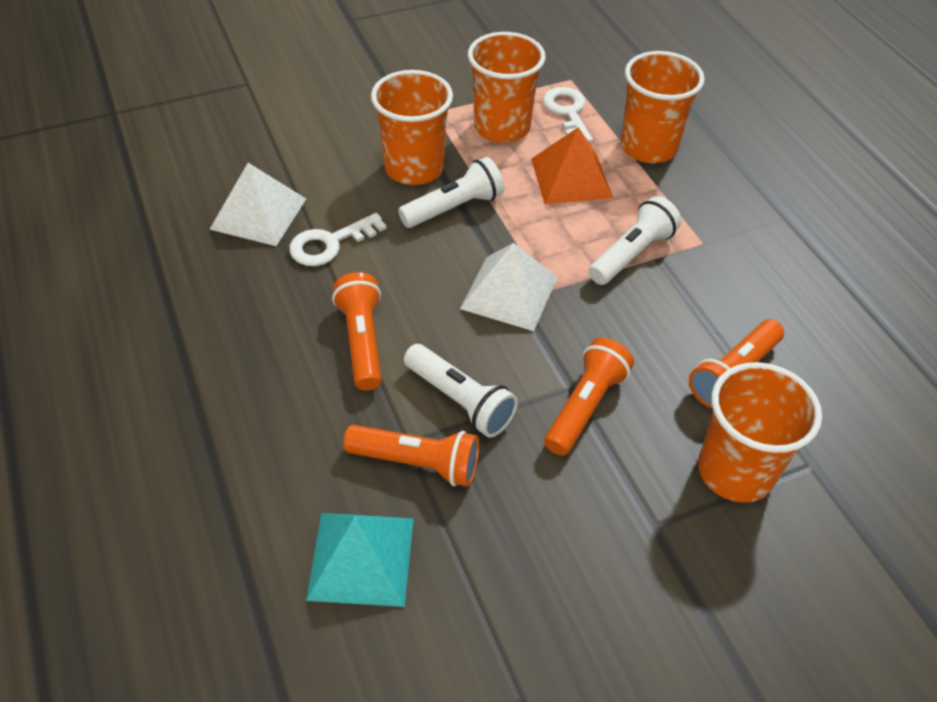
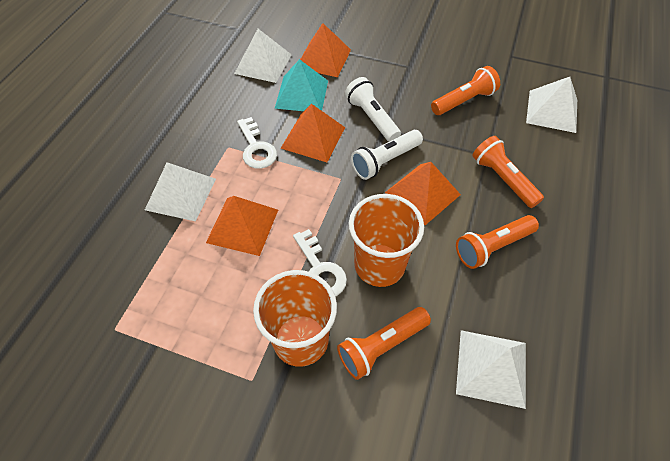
orange cup: 4 -> 2
orange pyramid: 1 -> 4
white flashlight: 3 -> 2
white pyramid: 2 -> 4

